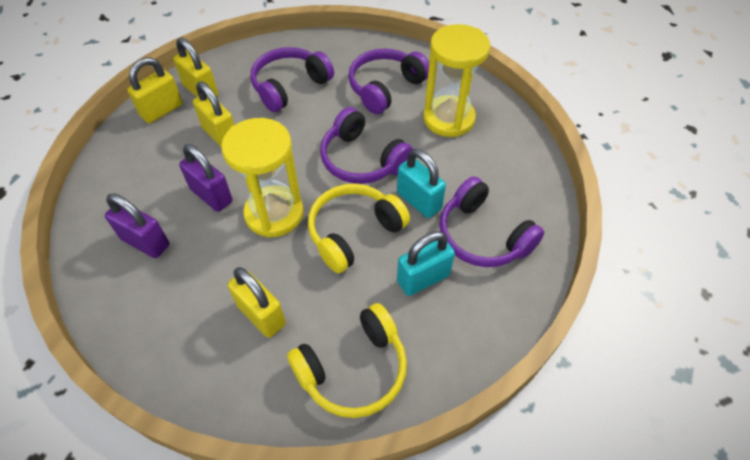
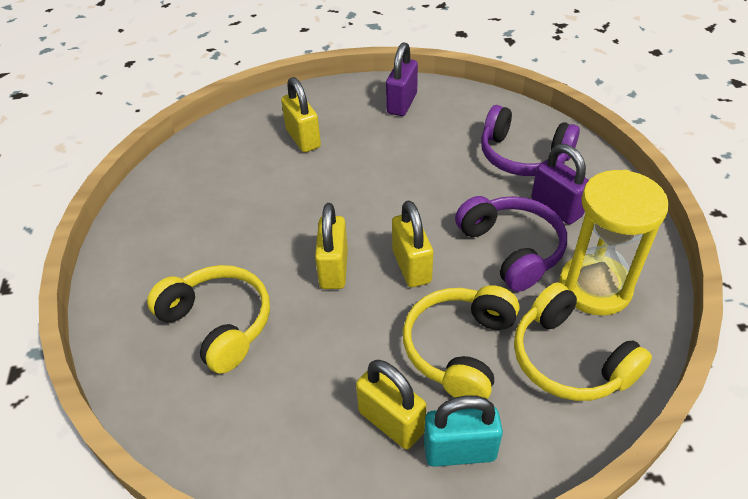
purple headphones: 4 -> 2
turquoise padlock: 2 -> 1
yellow headphones: 2 -> 3
yellow hourglass: 2 -> 1

